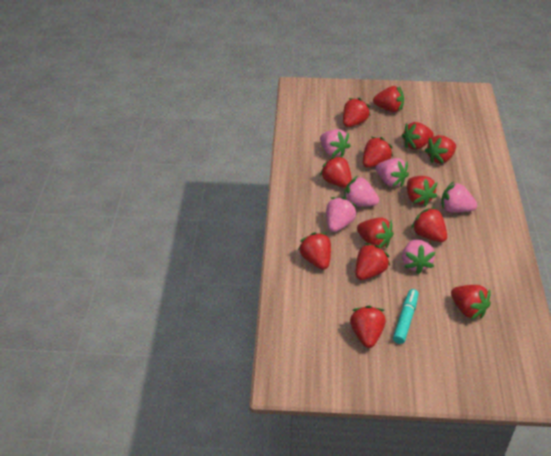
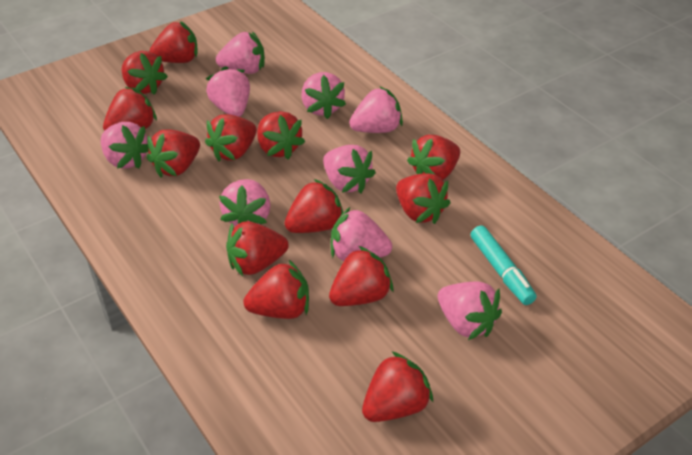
pink strawberry: 6 -> 9

